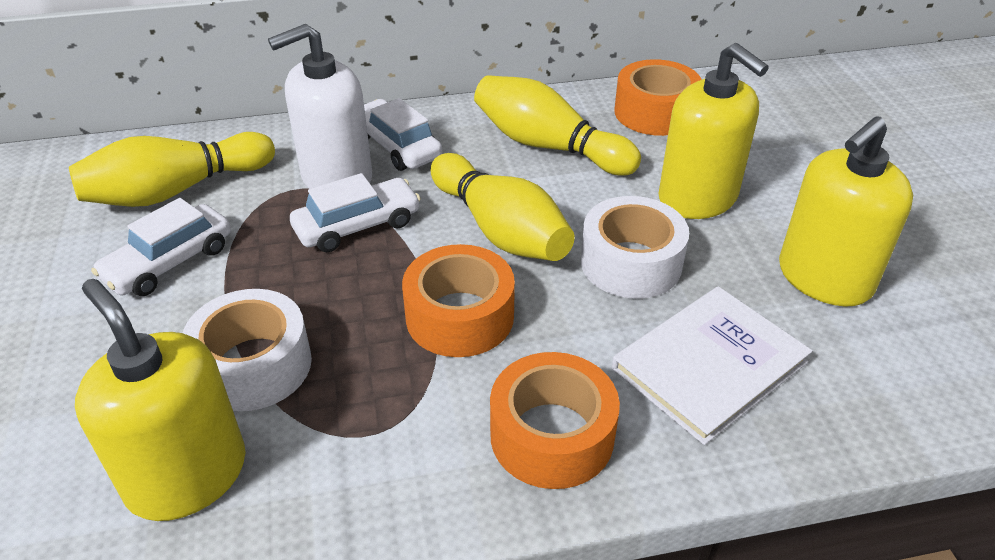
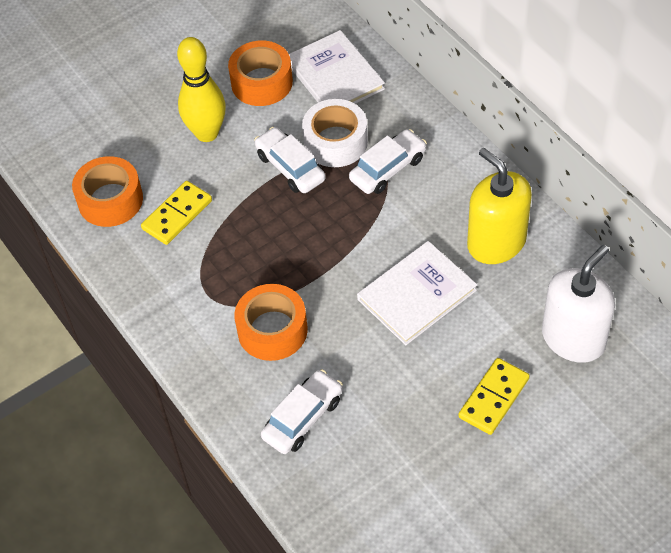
white book: 1 -> 2
white tape: 2 -> 1
yellow bowling pin: 3 -> 1
yellow domino: 0 -> 2
yellow soap dispenser: 3 -> 1

